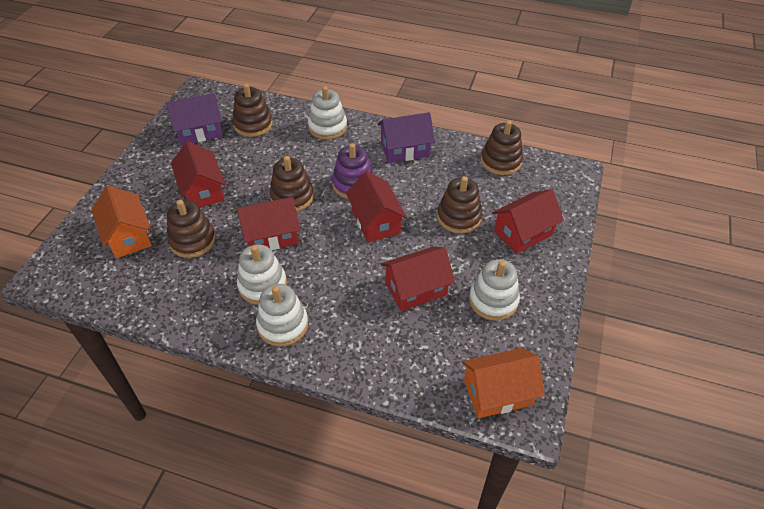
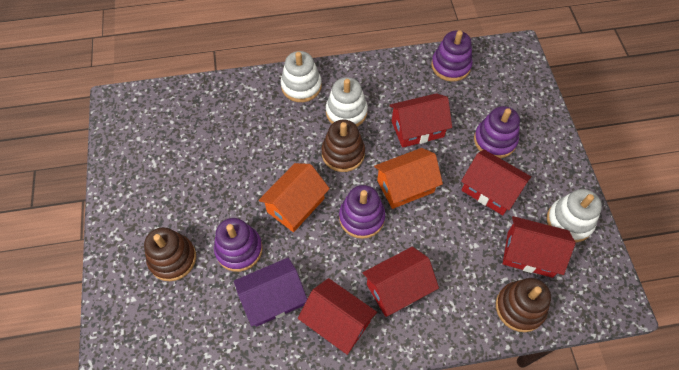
brown stacking toy: 5 -> 3
purple house: 2 -> 1
purple stacking toy: 1 -> 4
white stacking toy: 4 -> 3

